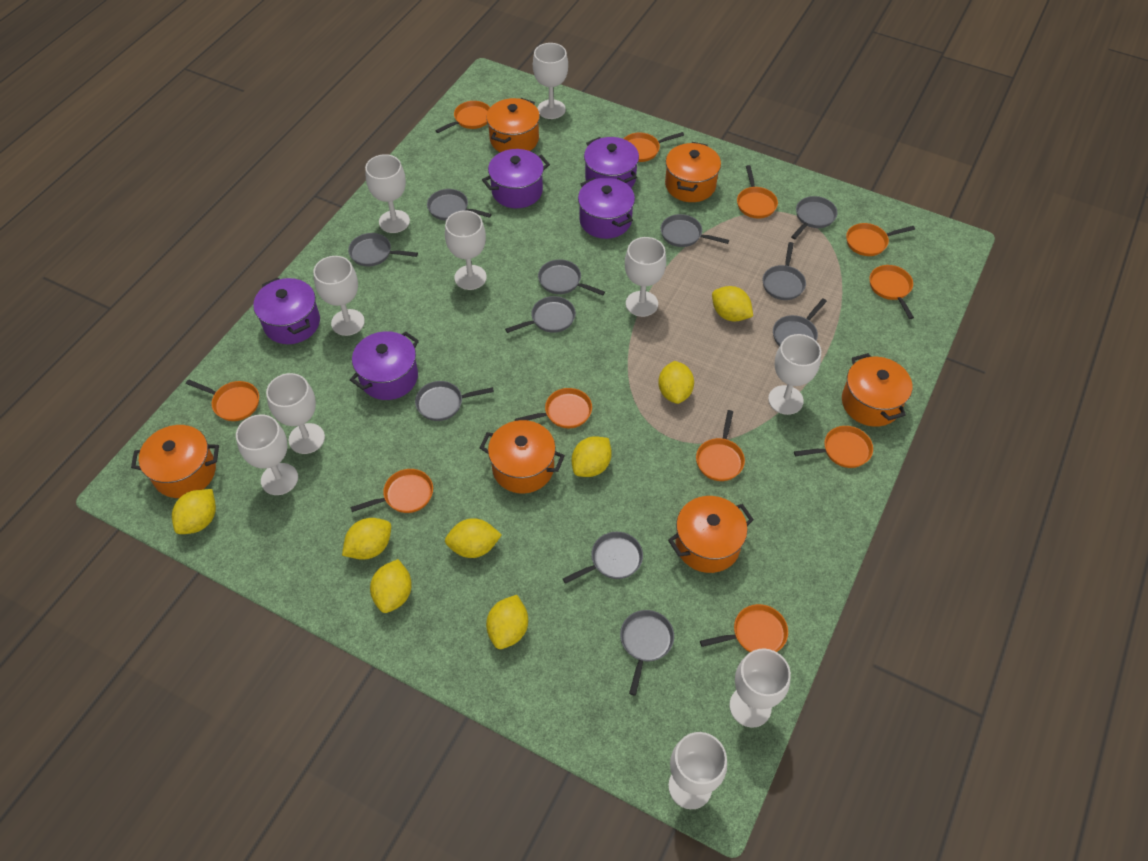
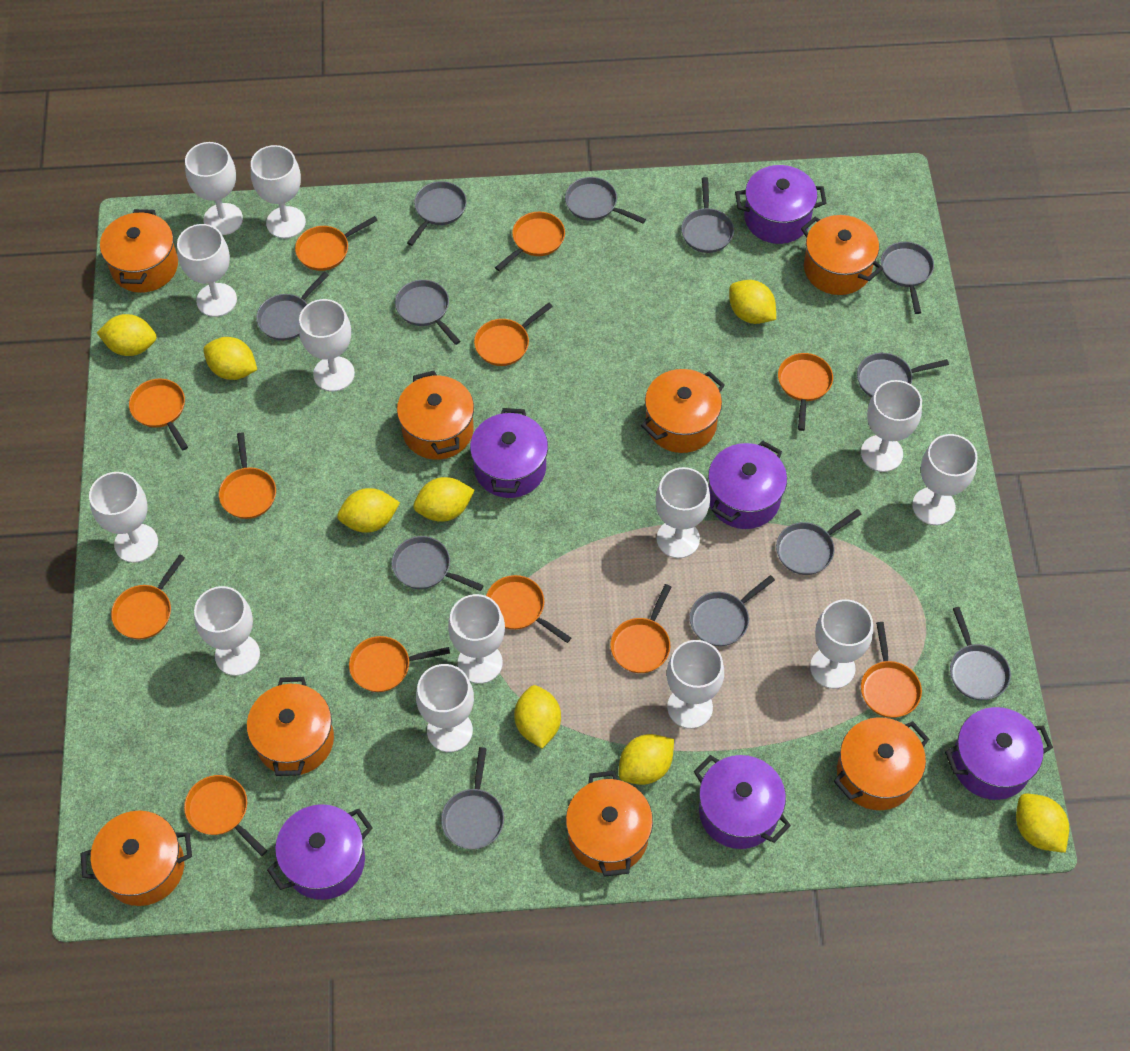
grey pan: 11 -> 12
orange pan: 11 -> 12
orange pot: 6 -> 8
purple pot: 5 -> 6
white goblet: 10 -> 13

